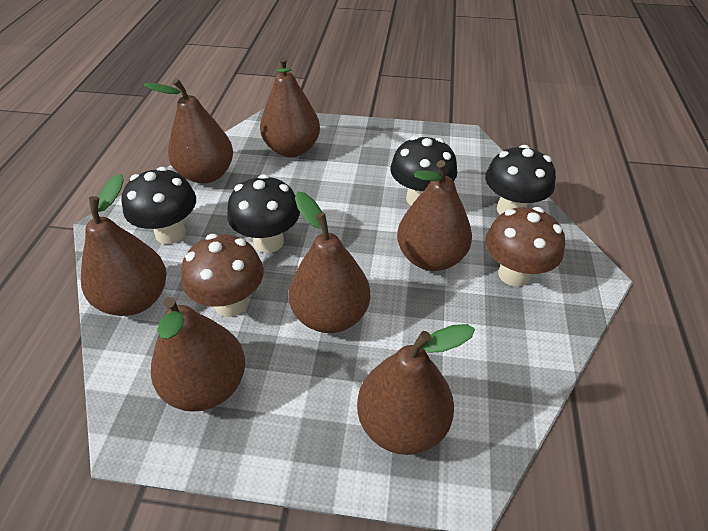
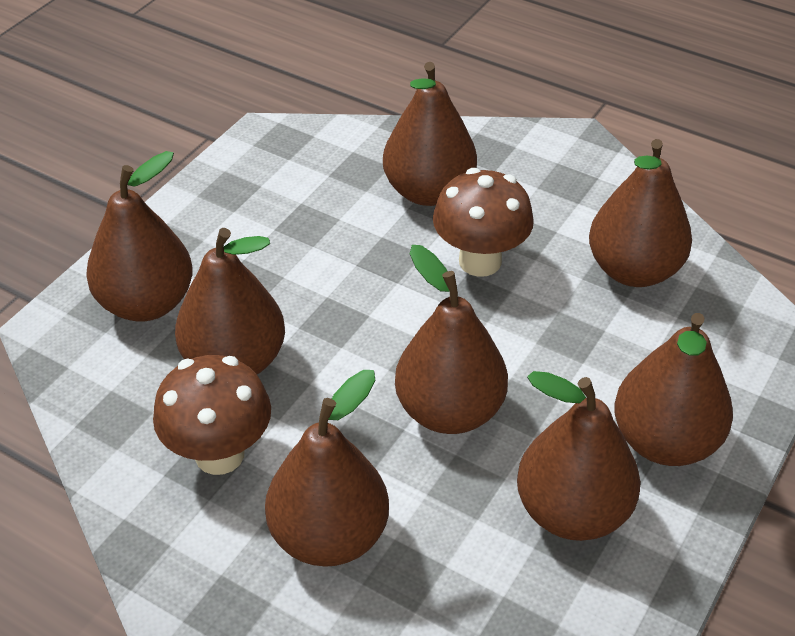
black mushroom: 4 -> 0
brown pear: 7 -> 8

